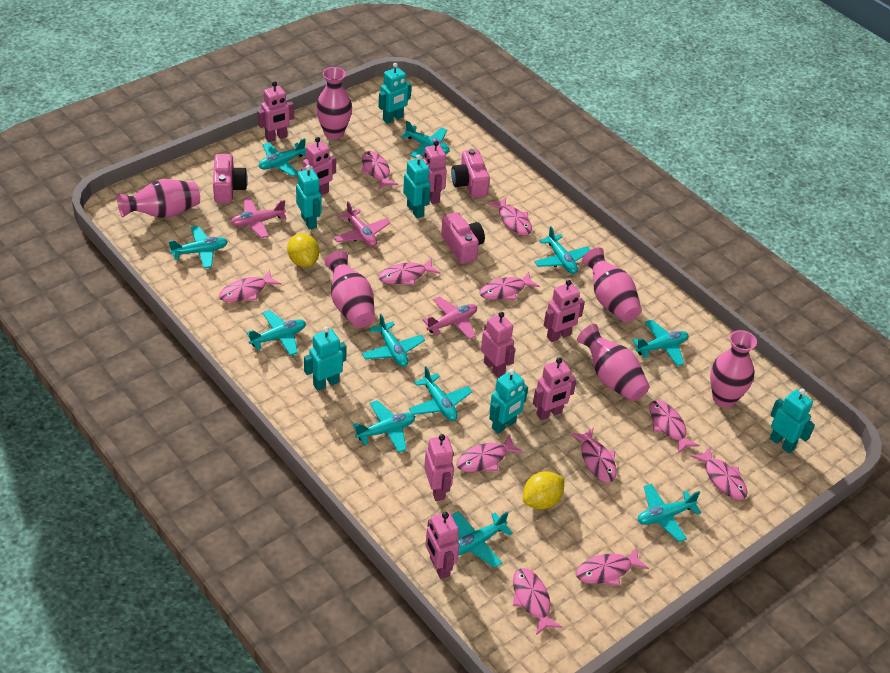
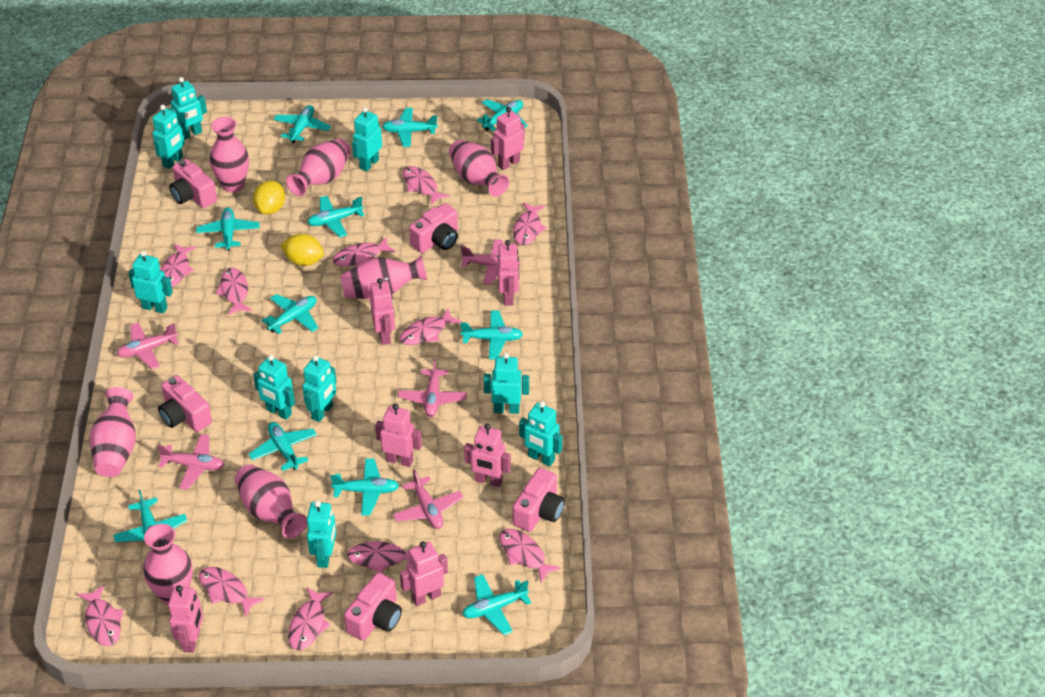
pink camera: 3 -> 5
pink plane: 3 -> 5
pink robot: 8 -> 7
pink vase: 6 -> 7
turquoise robot: 6 -> 9

